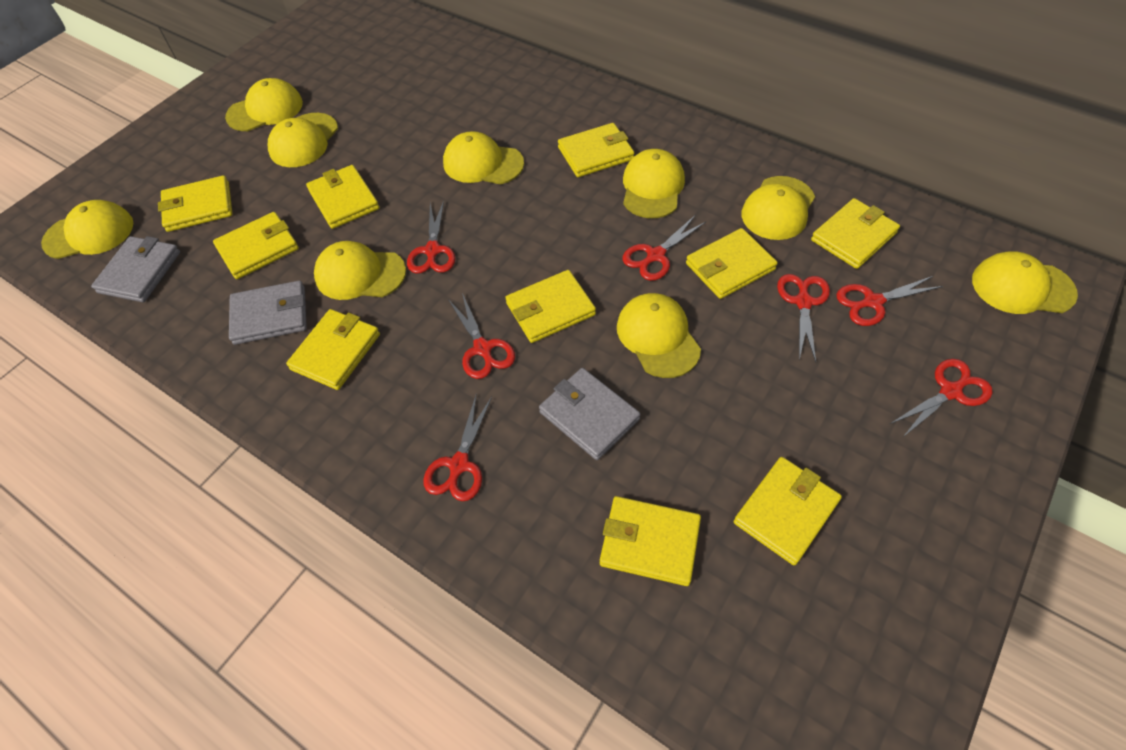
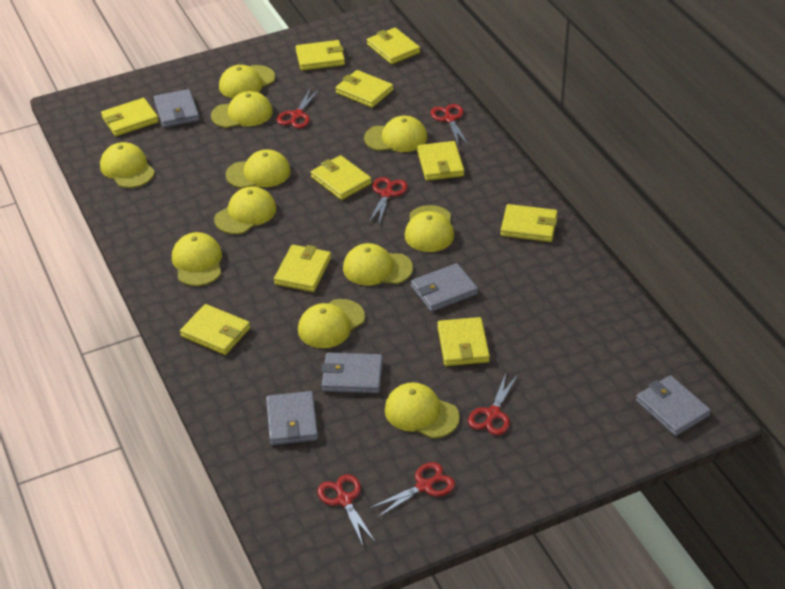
grey wallet: 3 -> 5
red scissors: 7 -> 6
yellow cap: 9 -> 11

